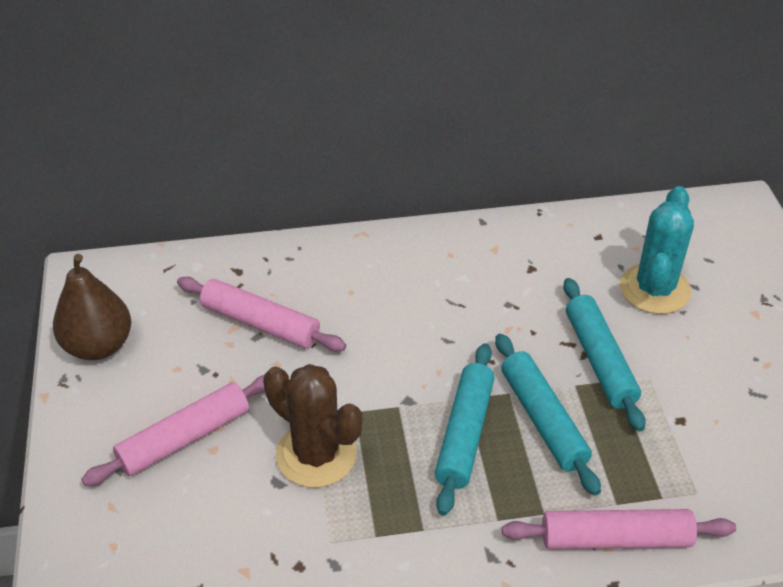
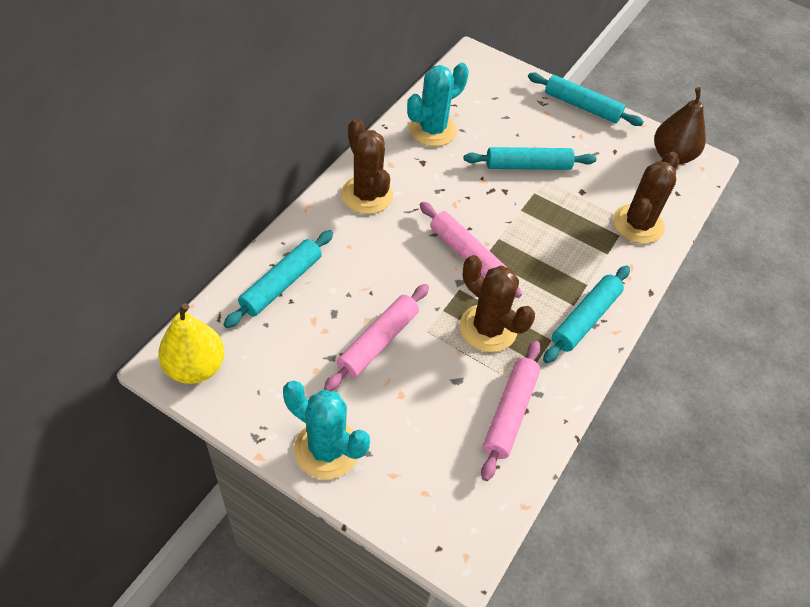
brown cactus: 1 -> 3
turquoise cactus: 1 -> 2
turquoise rolling pin: 3 -> 4
yellow pear: 0 -> 1

